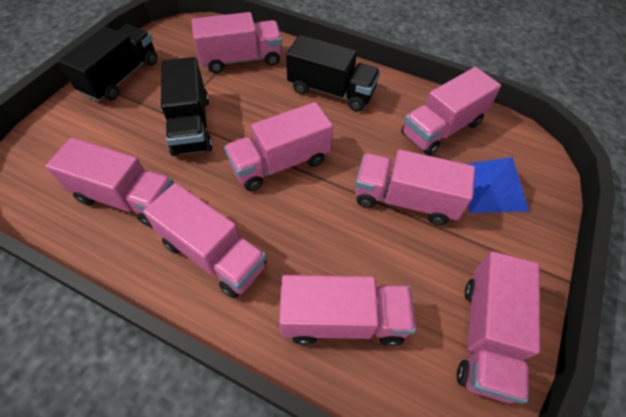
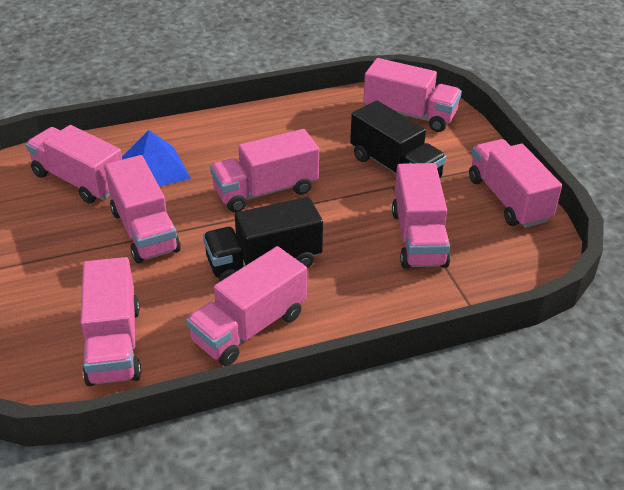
black truck: 3 -> 2

